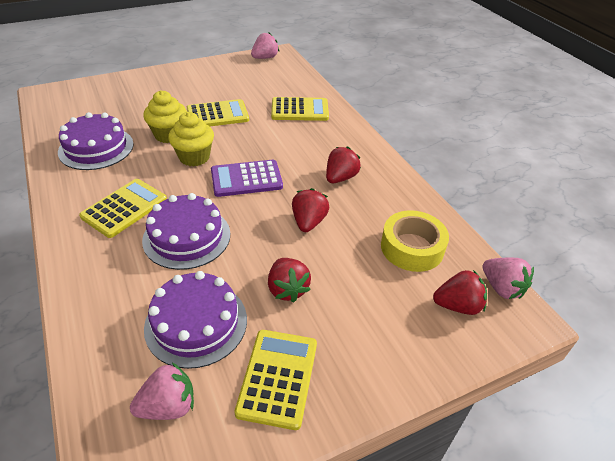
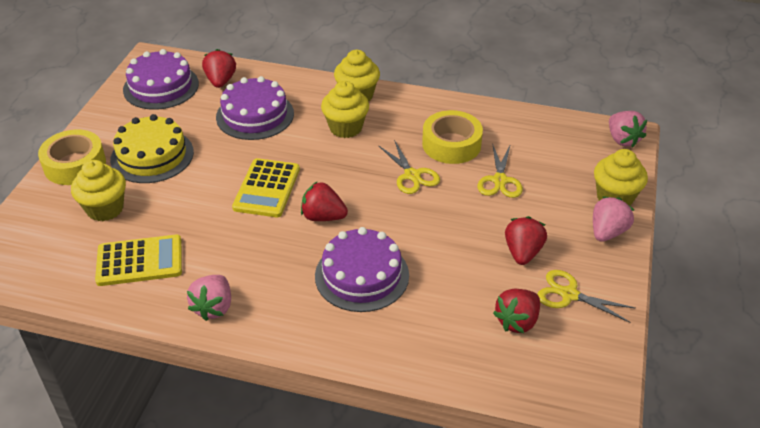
purple calculator: 1 -> 0
yellow cake: 0 -> 1
yellow calculator: 4 -> 2
yellow cupcake: 2 -> 4
yellow scissors: 0 -> 3
yellow tape: 1 -> 2

